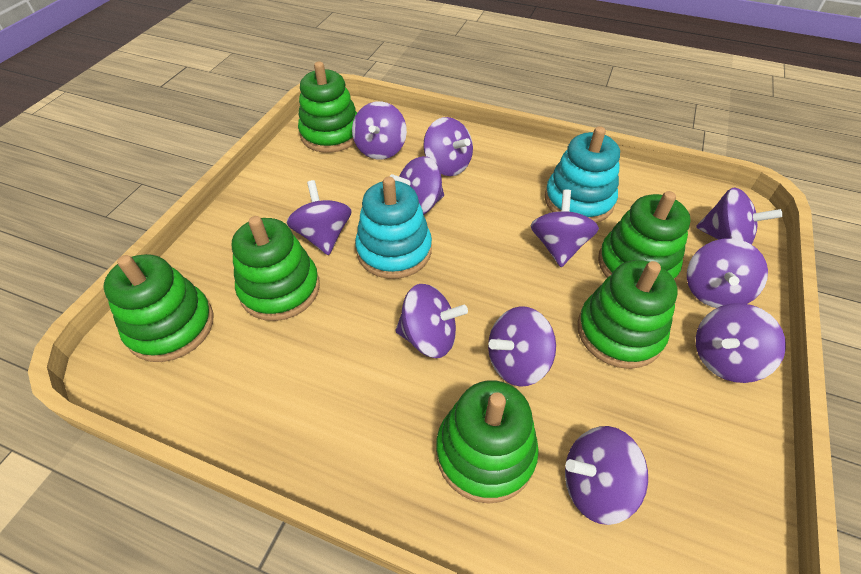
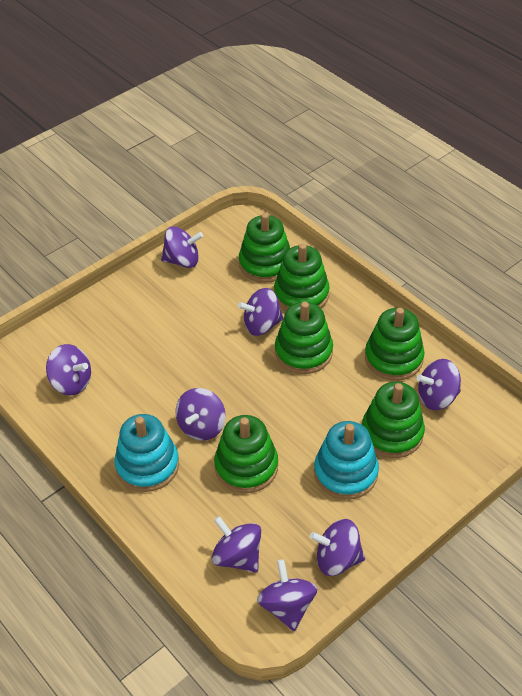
purple spinning top: 11 -> 8

